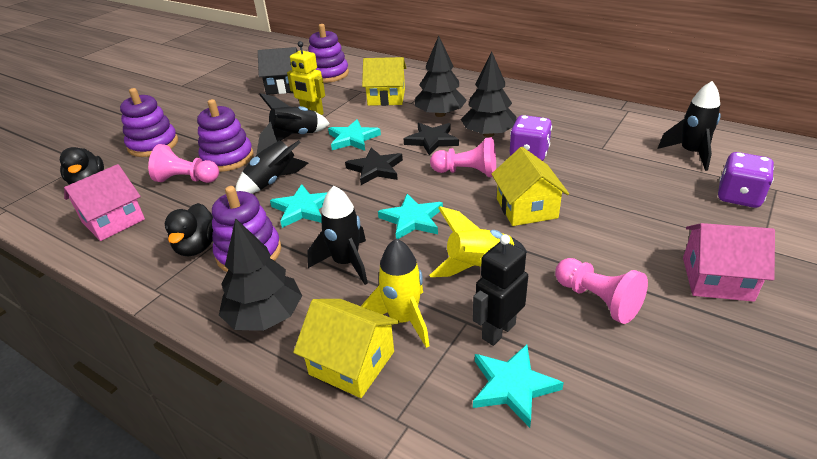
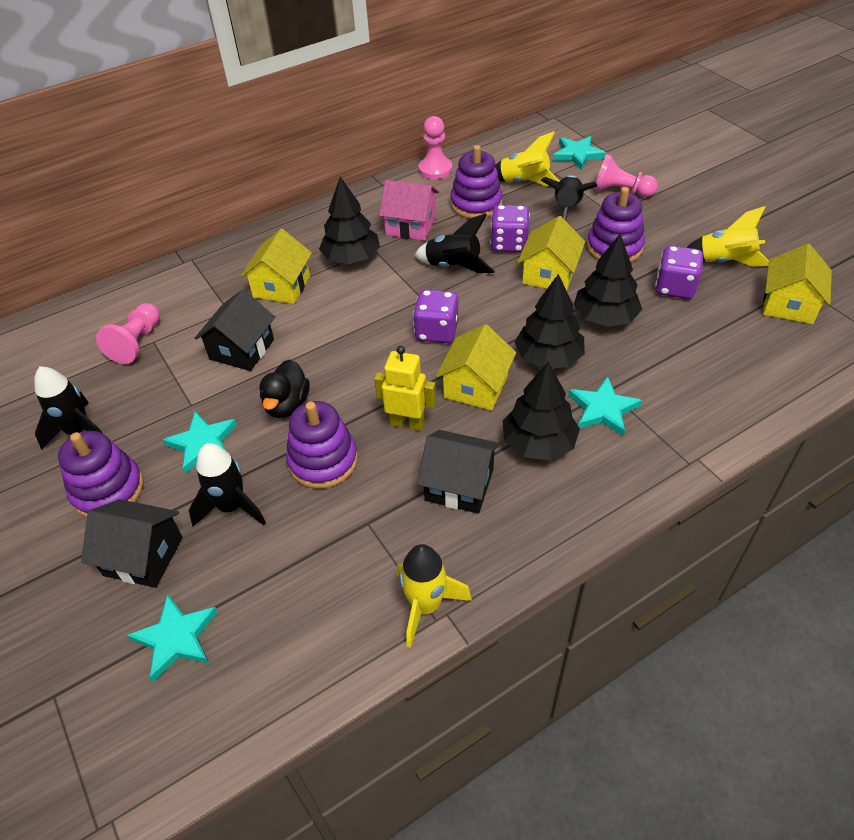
black duck: 2 -> 1
black house: 1 -> 3
black robot: 1 -> 0
black star: 2 -> 0
black tree: 3 -> 4
pink house: 2 -> 1
purple dice: 2 -> 3
yellow house: 3 -> 4
yellow rocket: 2 -> 3

